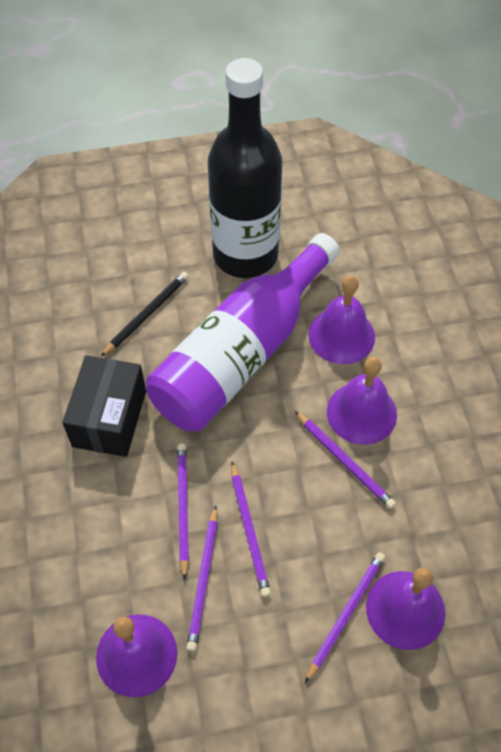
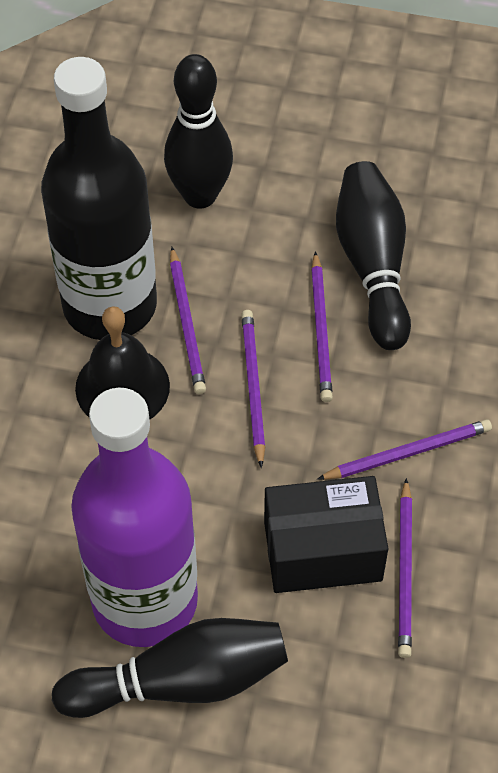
black bell: 0 -> 1
black bowling pin: 0 -> 3
black pencil: 1 -> 0
purple bell: 4 -> 0

